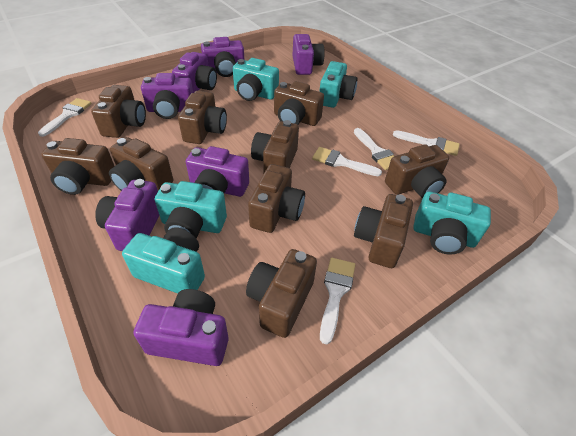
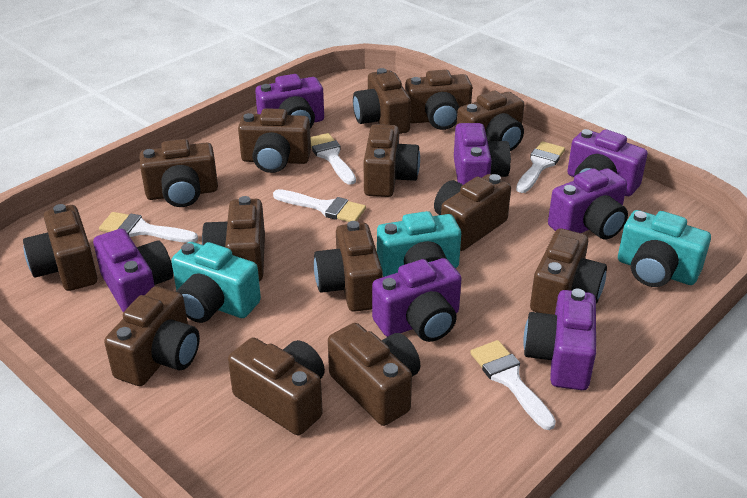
brown camera: 10 -> 14
turquoise camera: 5 -> 3

